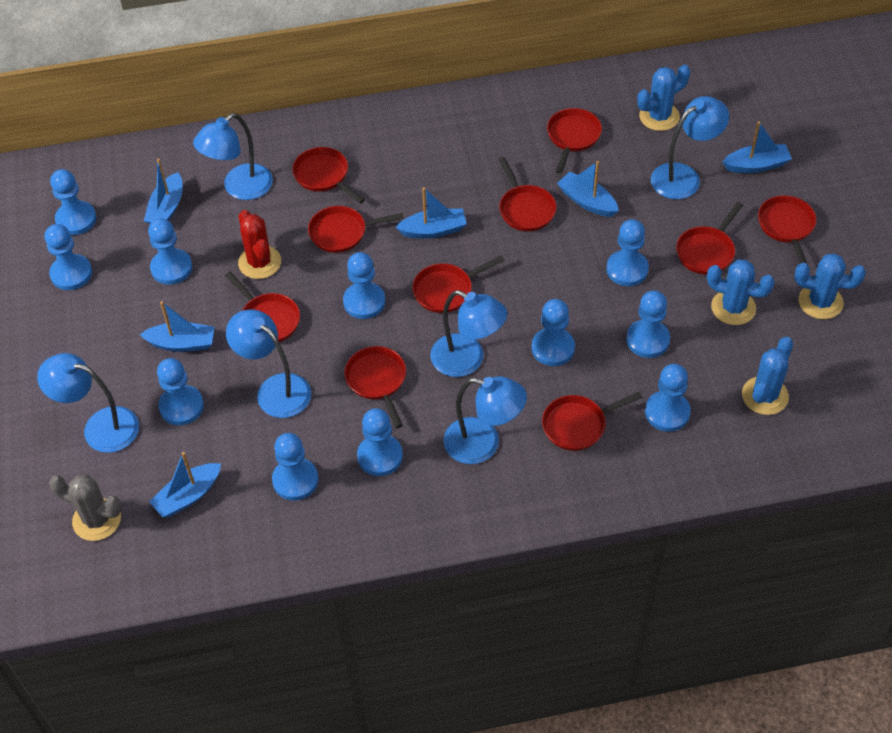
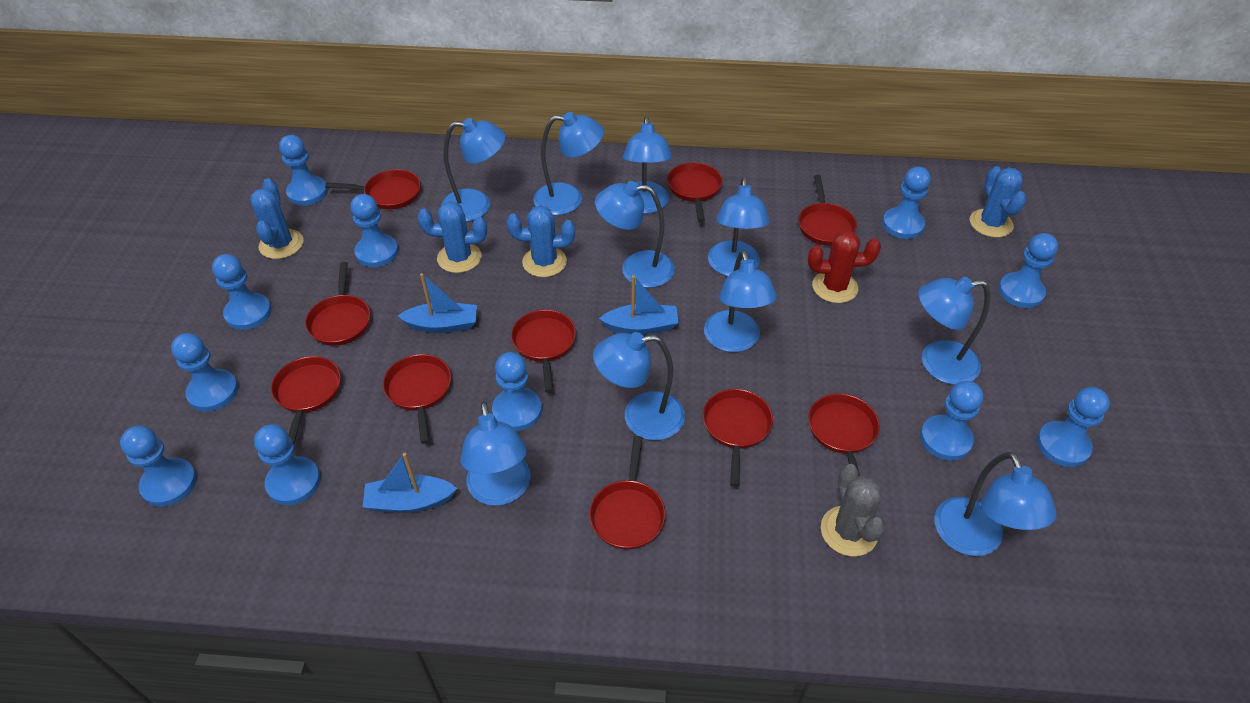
blue boat: 6 -> 3
blue lamp: 6 -> 10

